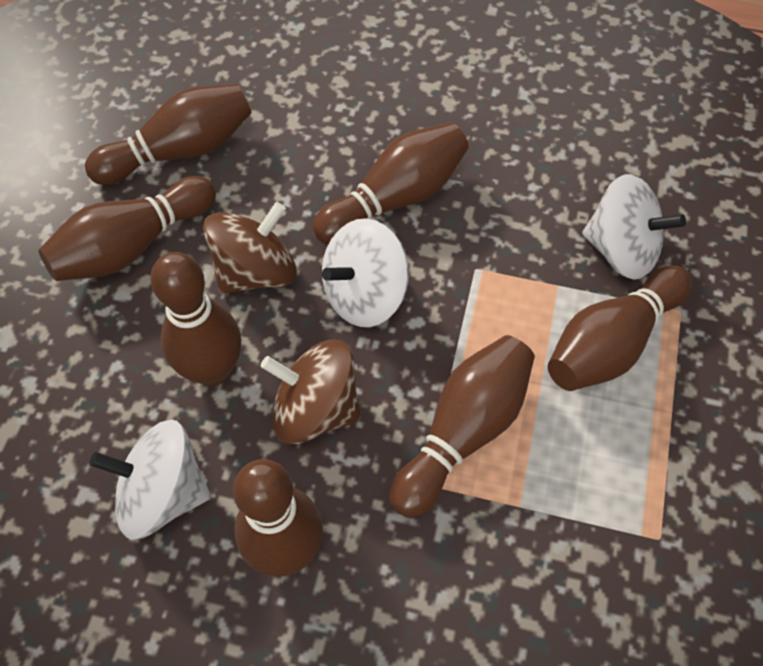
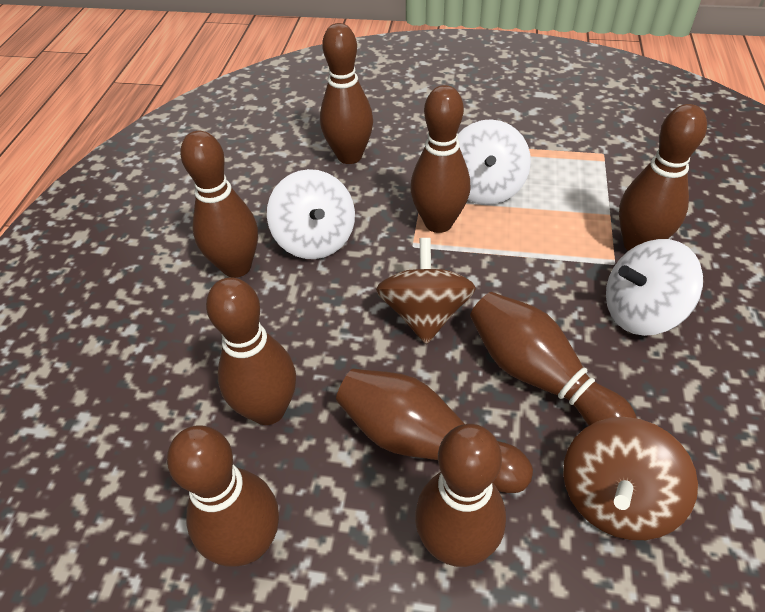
brown bowling pin: 7 -> 9

